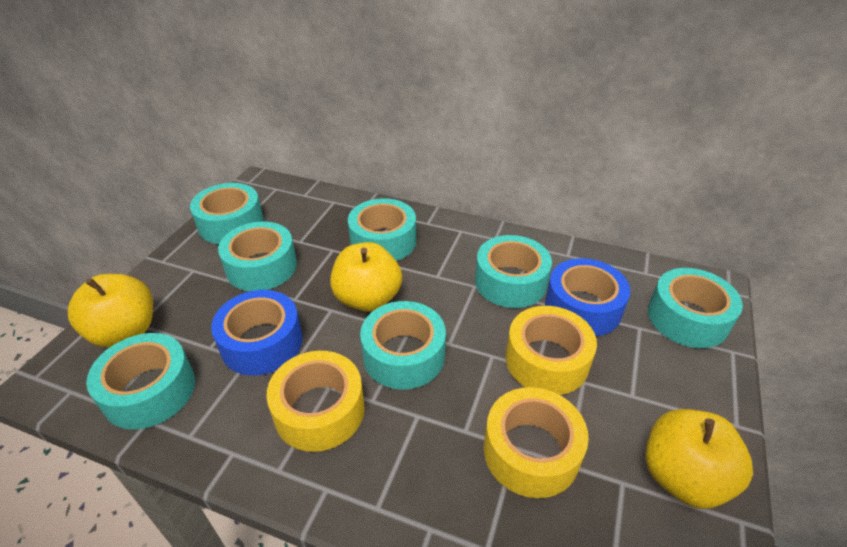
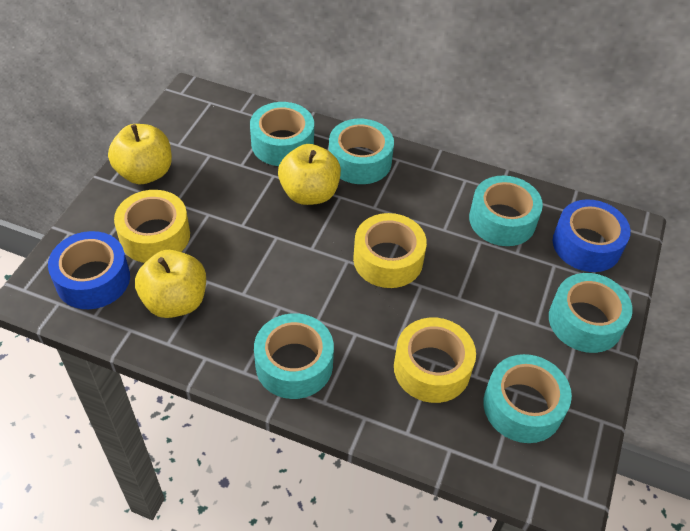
turquoise tape: 7 -> 6

